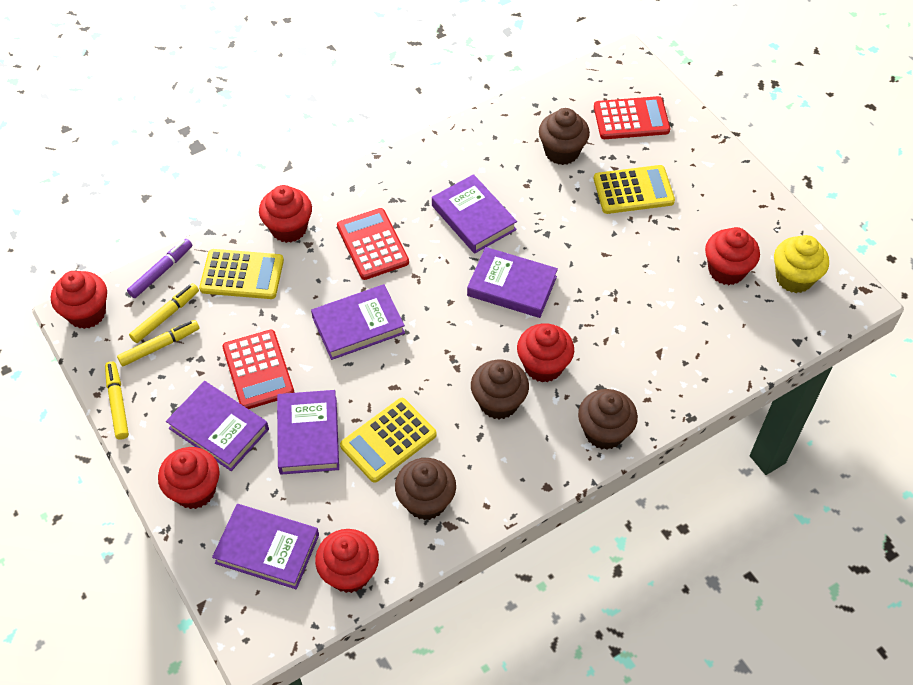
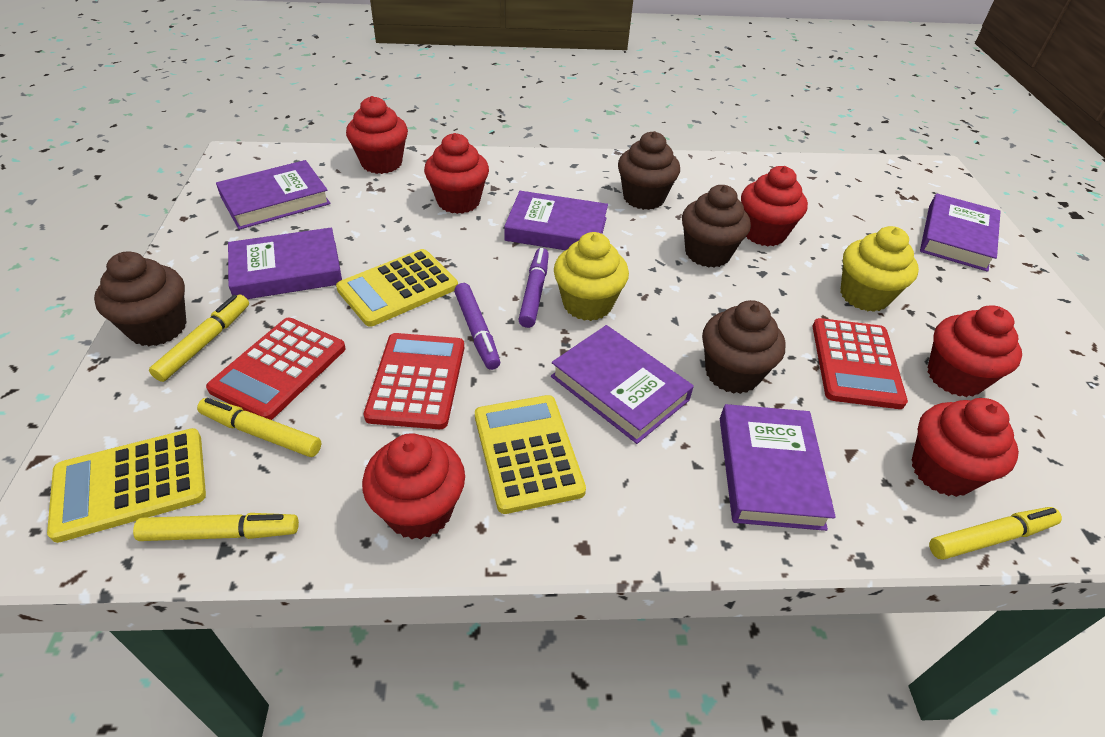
purple marker: 1 -> 2
yellow cupcake: 1 -> 2
yellow marker: 3 -> 4

